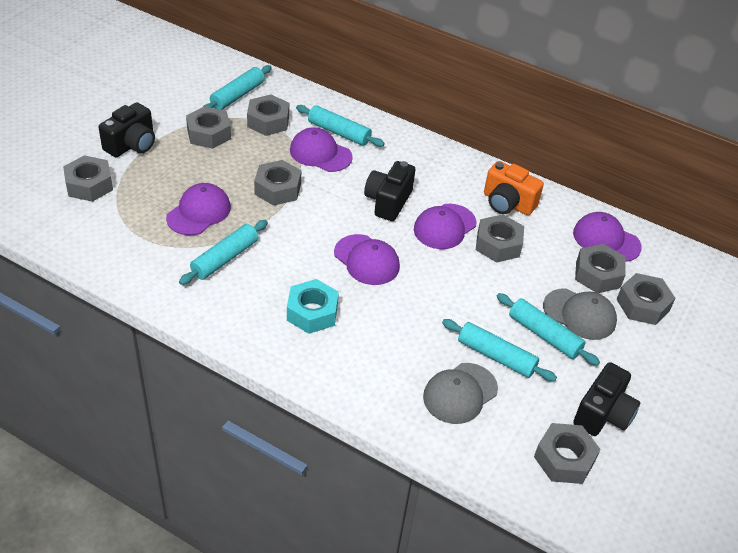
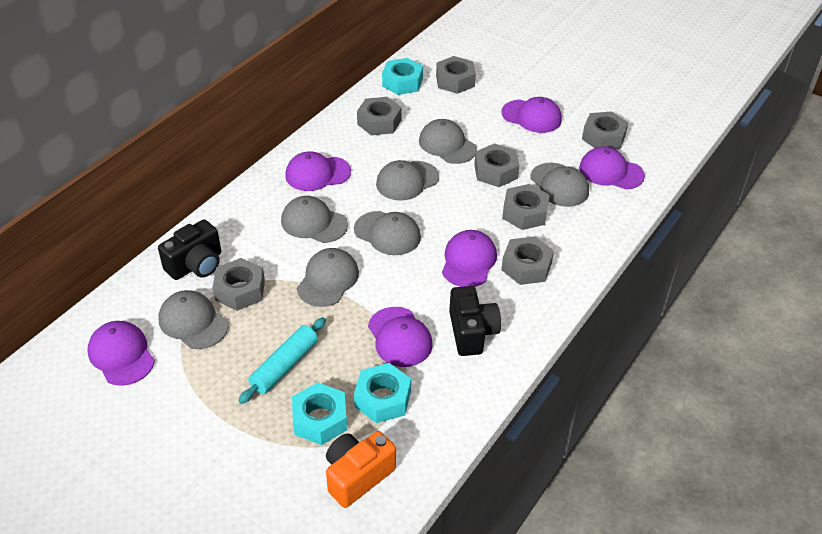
black camera: 3 -> 2
grey cap: 2 -> 7
grey nut: 8 -> 7
purple cap: 5 -> 6
turquoise nut: 1 -> 3
turquoise rolling pin: 5 -> 1

